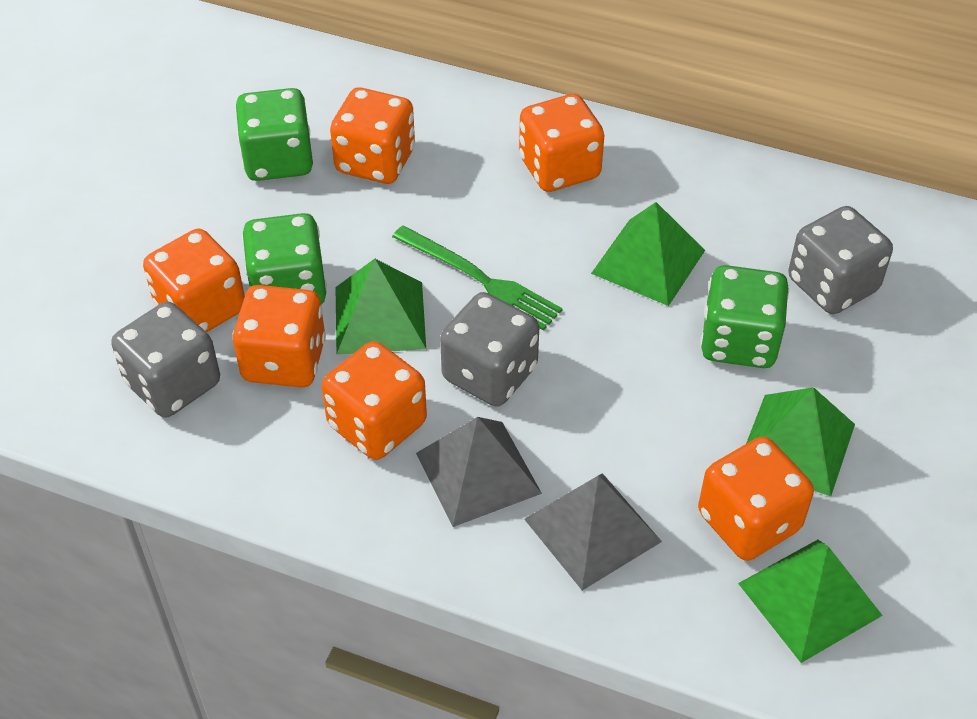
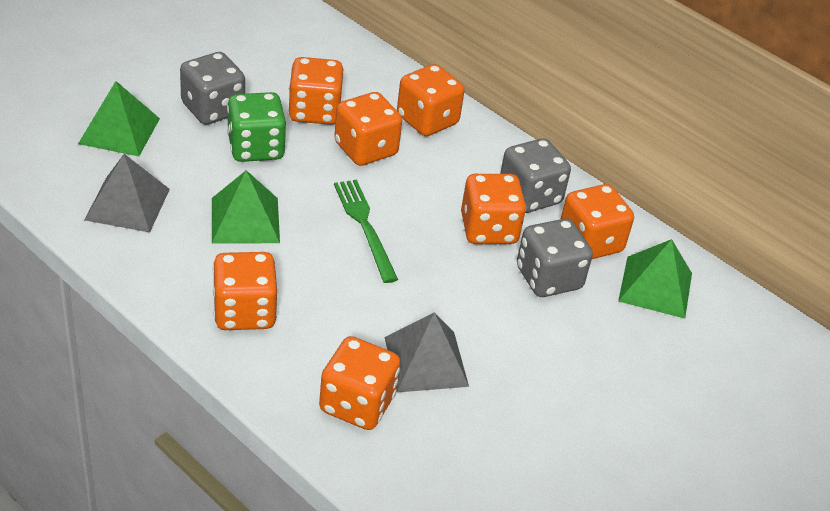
green dice: 3 -> 1
green pyramid: 4 -> 3
orange dice: 6 -> 7

